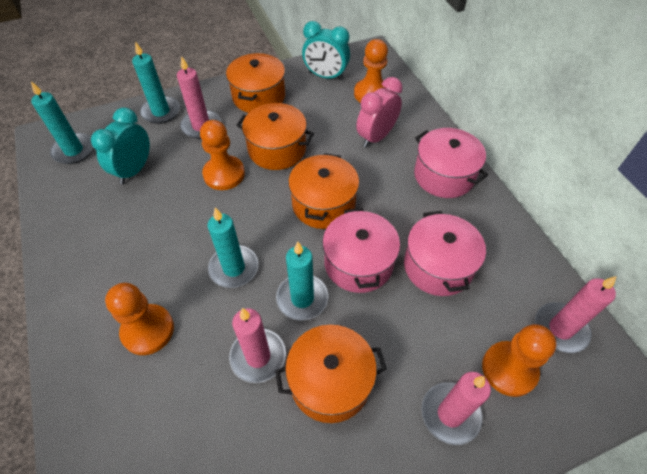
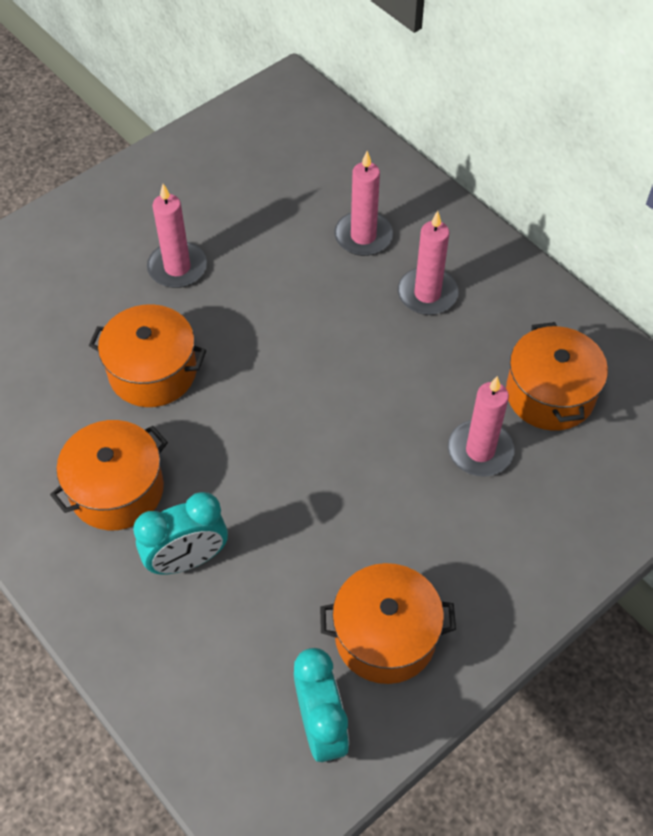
orange pawn: 4 -> 0
pink clock: 1 -> 0
pink pot: 3 -> 0
turquoise candle: 4 -> 0

